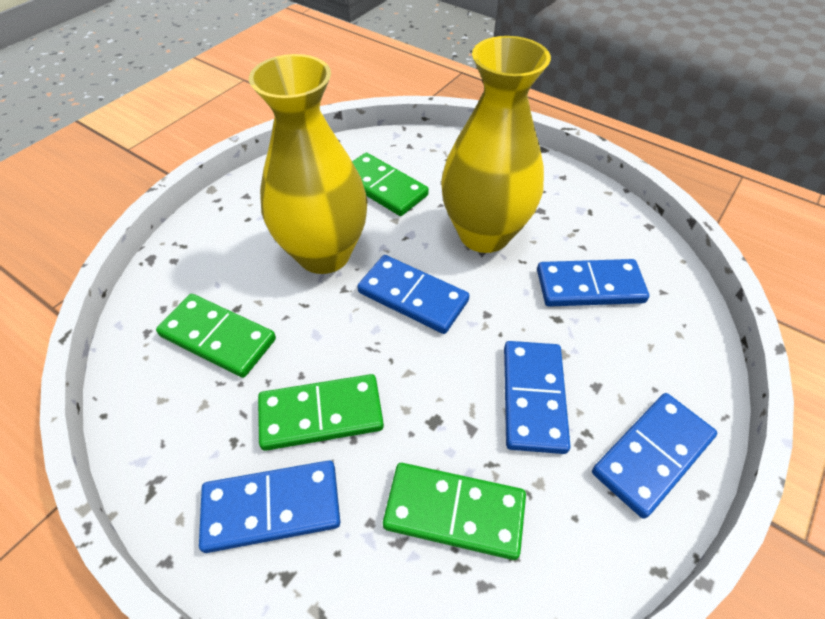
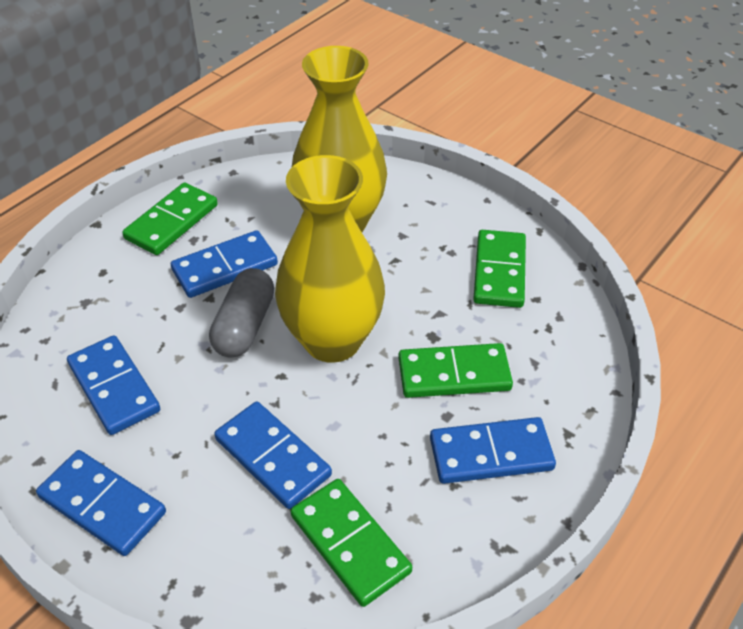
grey capsule: 0 -> 1

